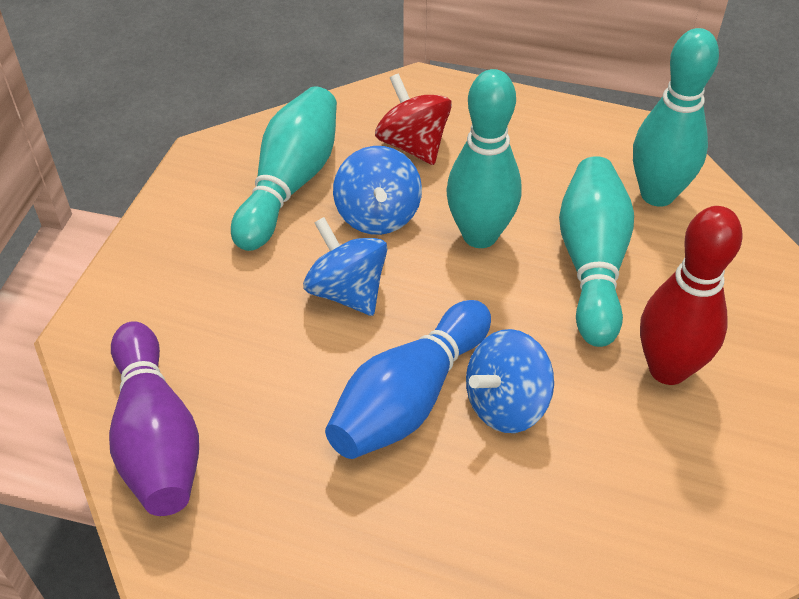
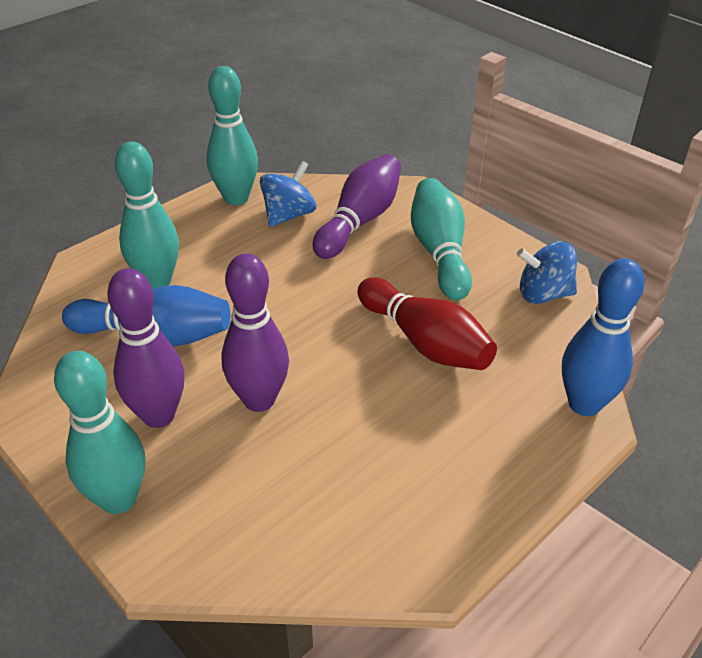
blue bowling pin: 1 -> 2
blue spinning top: 3 -> 2
purple bowling pin: 1 -> 3
red spinning top: 1 -> 0

